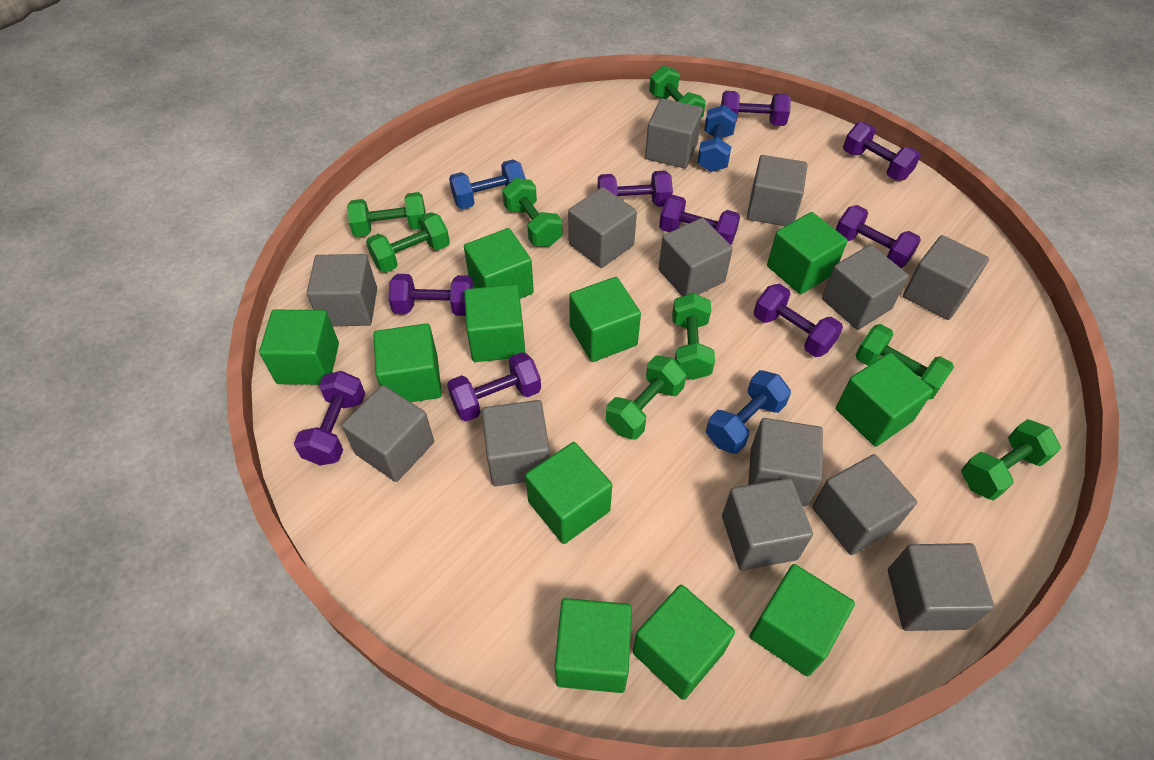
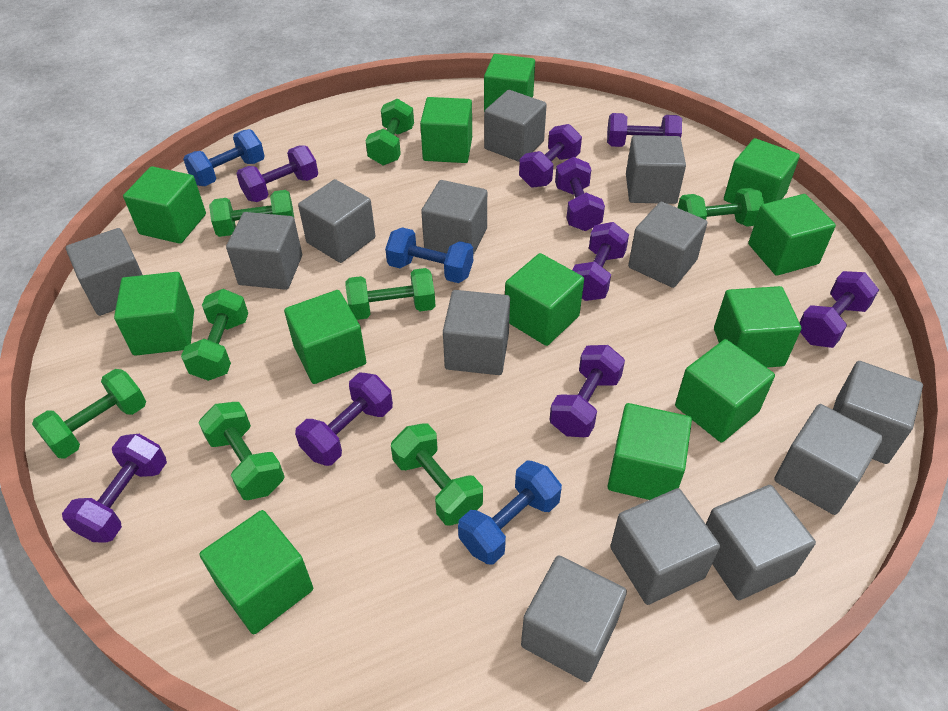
green cube: 11 -> 12

